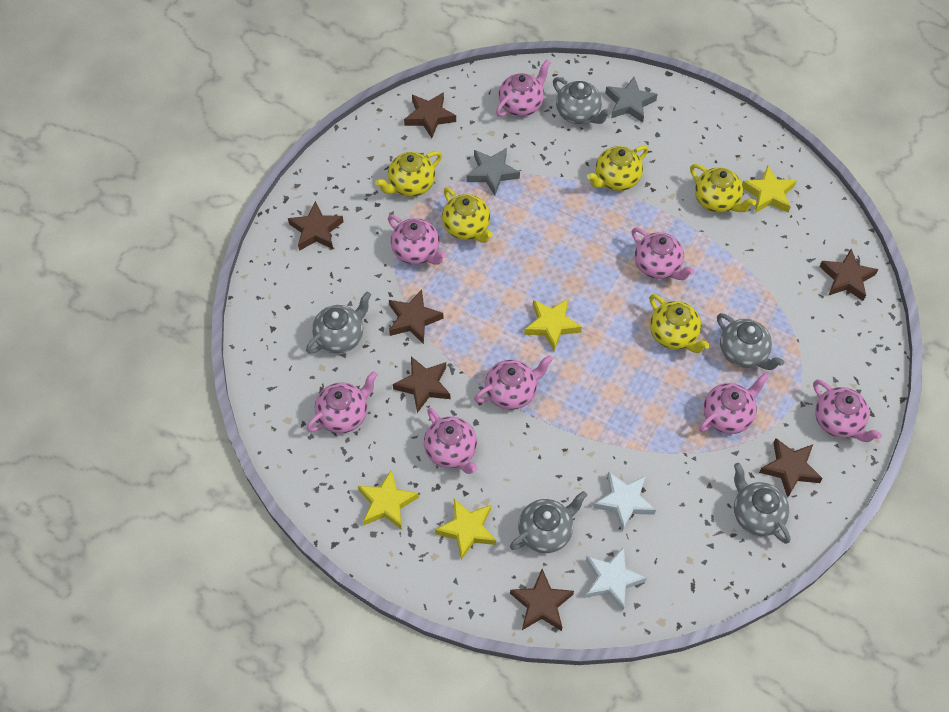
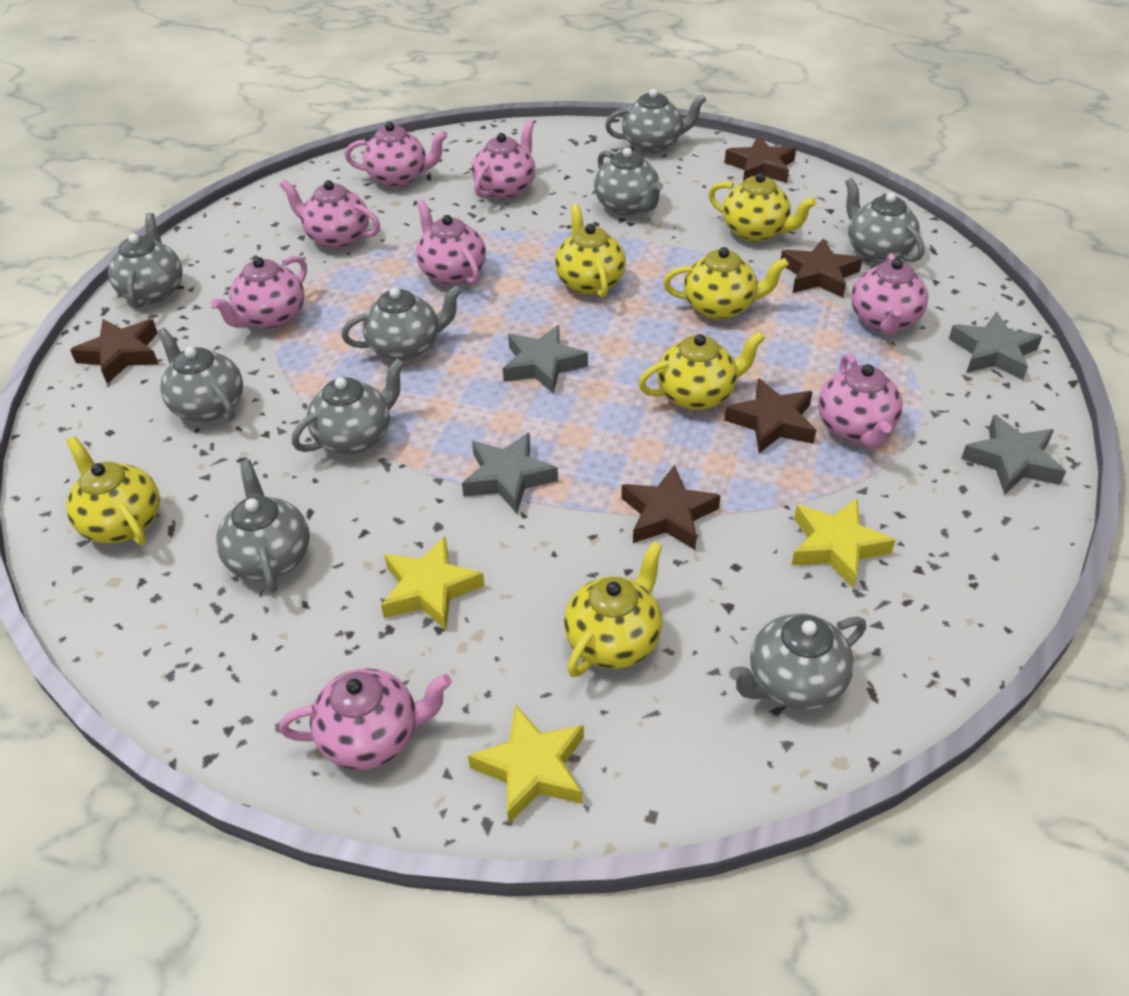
brown star: 7 -> 5
grey star: 2 -> 4
grey teapot: 5 -> 9
white star: 2 -> 0
yellow star: 4 -> 3
yellow teapot: 5 -> 6

